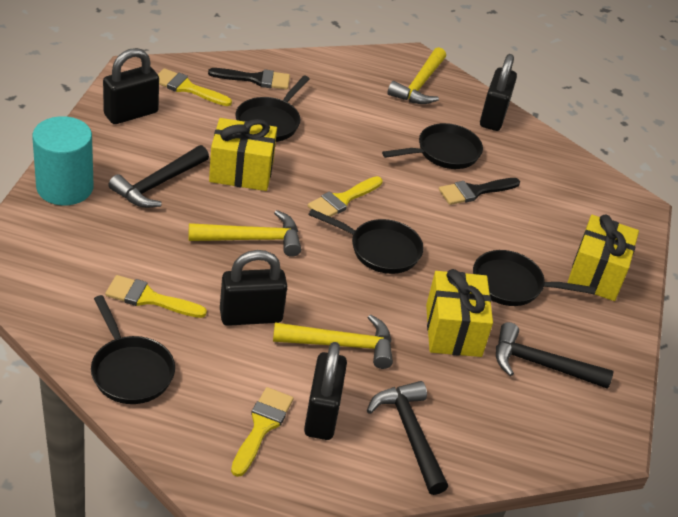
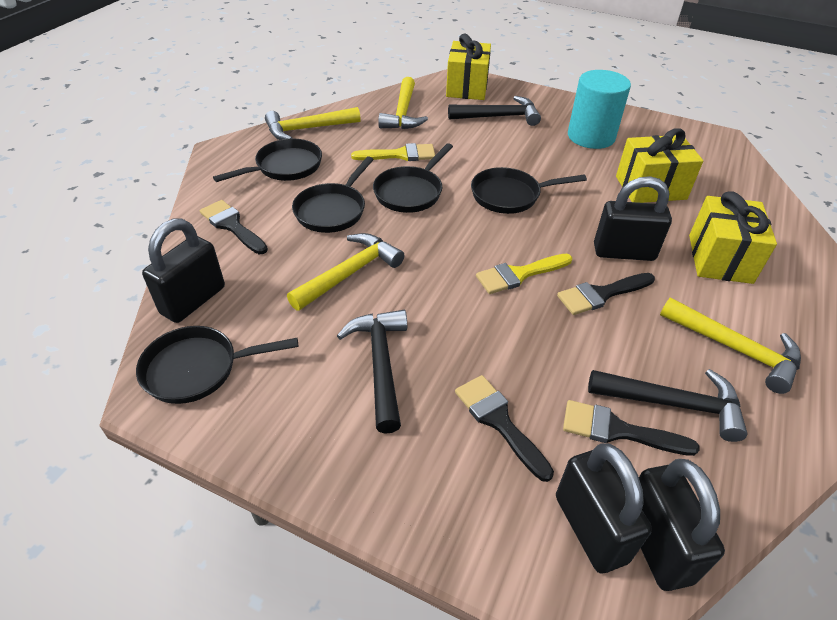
black brush: 2 -> 4
yellow brush: 4 -> 2
yellow hammer: 3 -> 4

